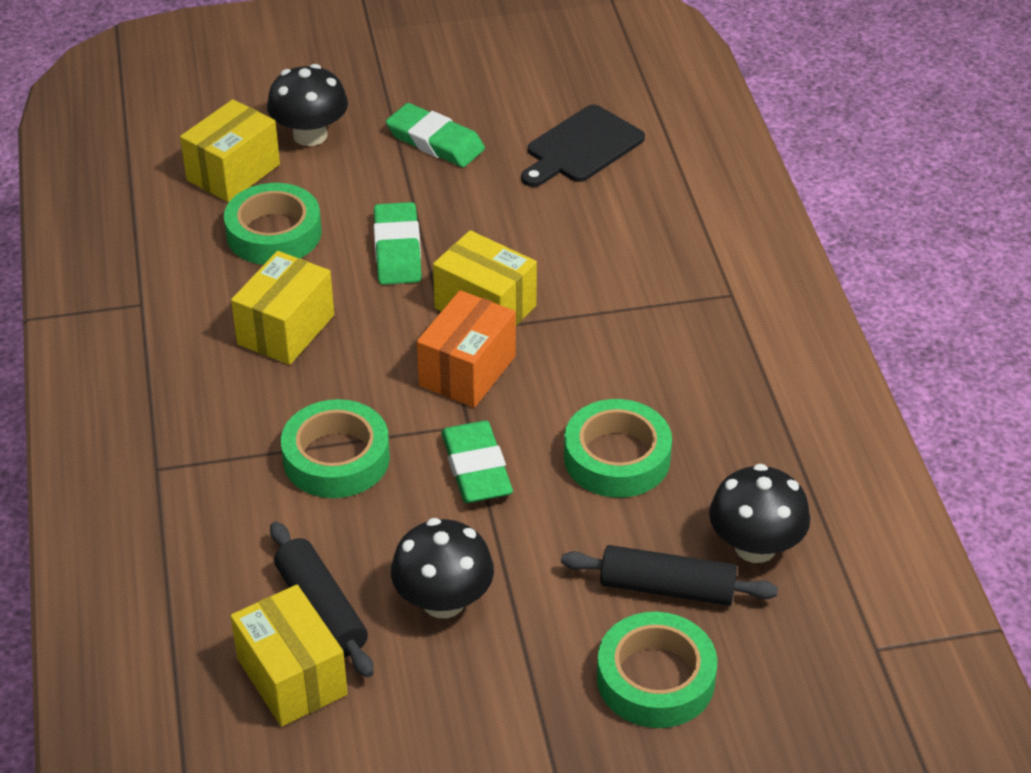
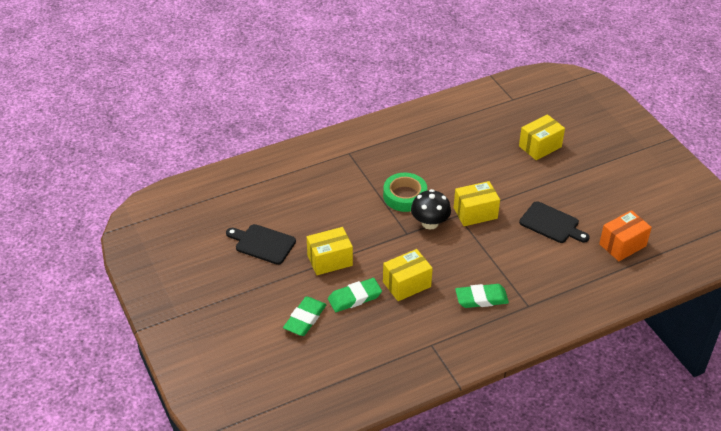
black cutting board: 1 -> 2
black mushroom: 3 -> 1
black rolling pin: 2 -> 0
green tape: 4 -> 1

